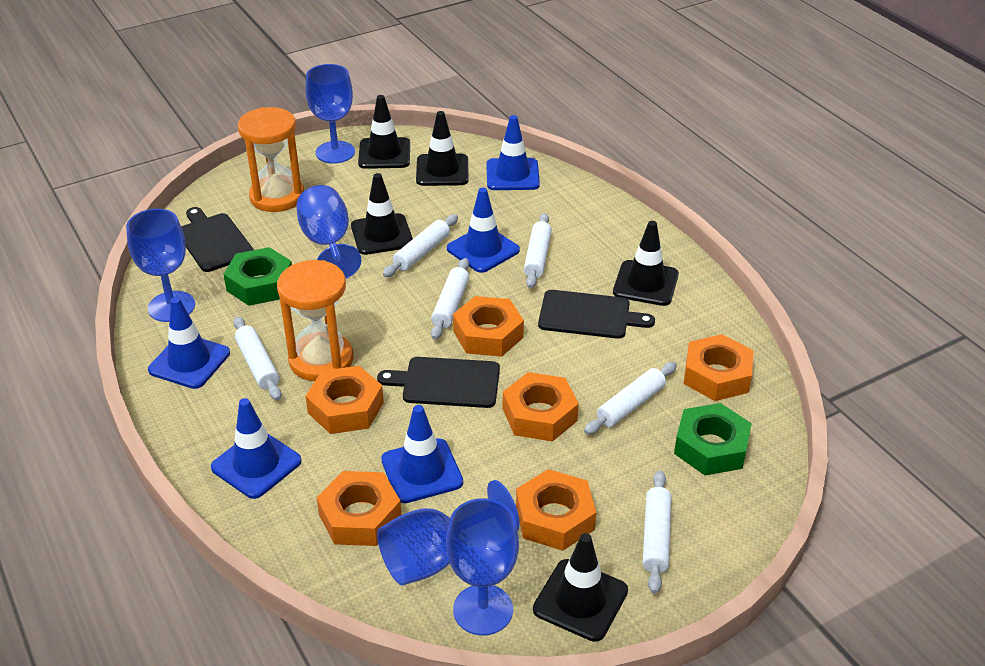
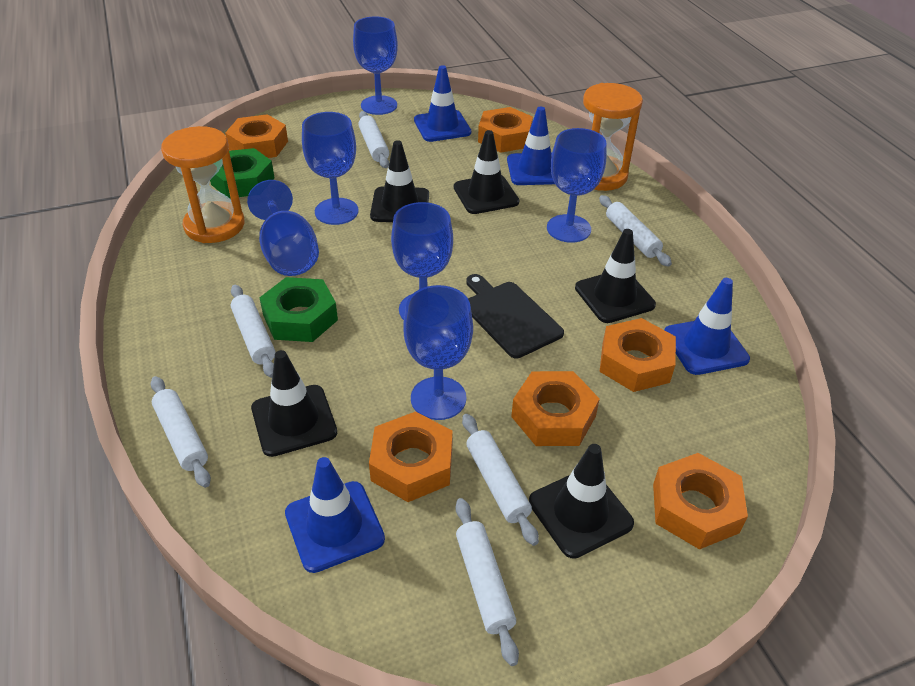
black cutting board: 3 -> 1
blue goblet: 5 -> 6
blue traffic cone: 5 -> 4

